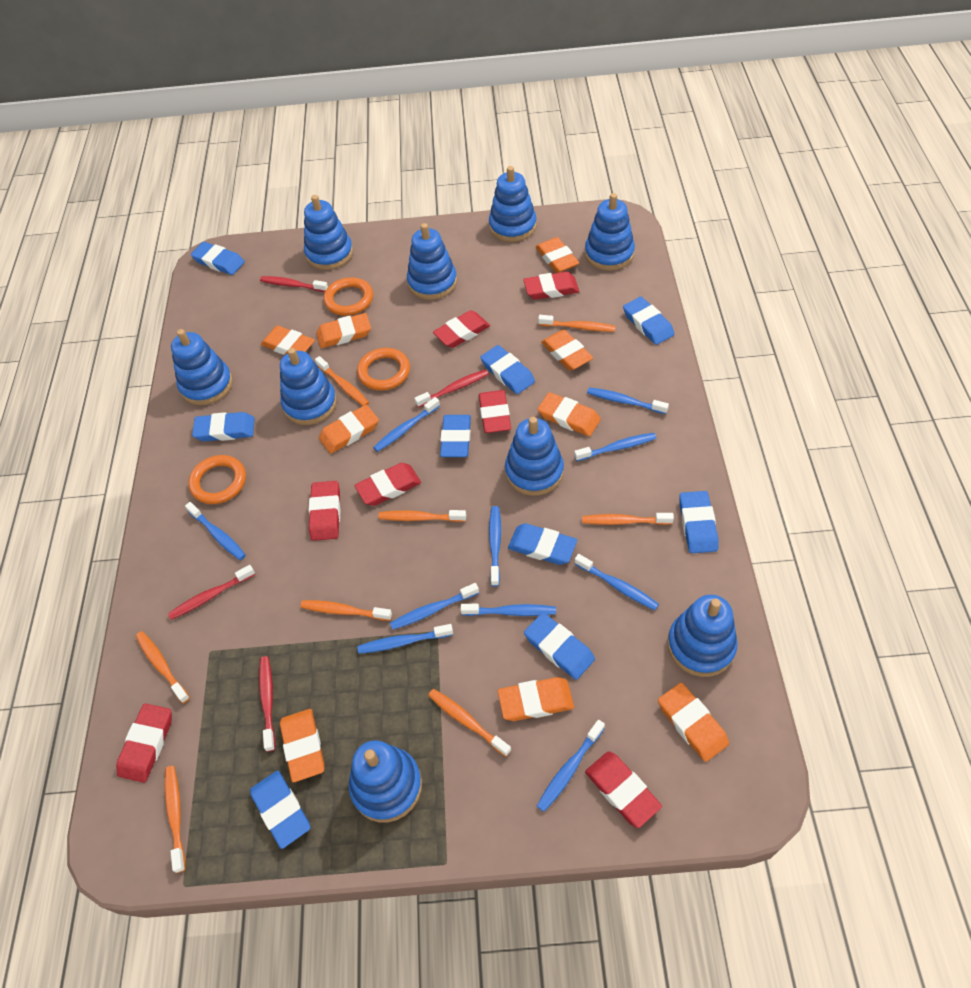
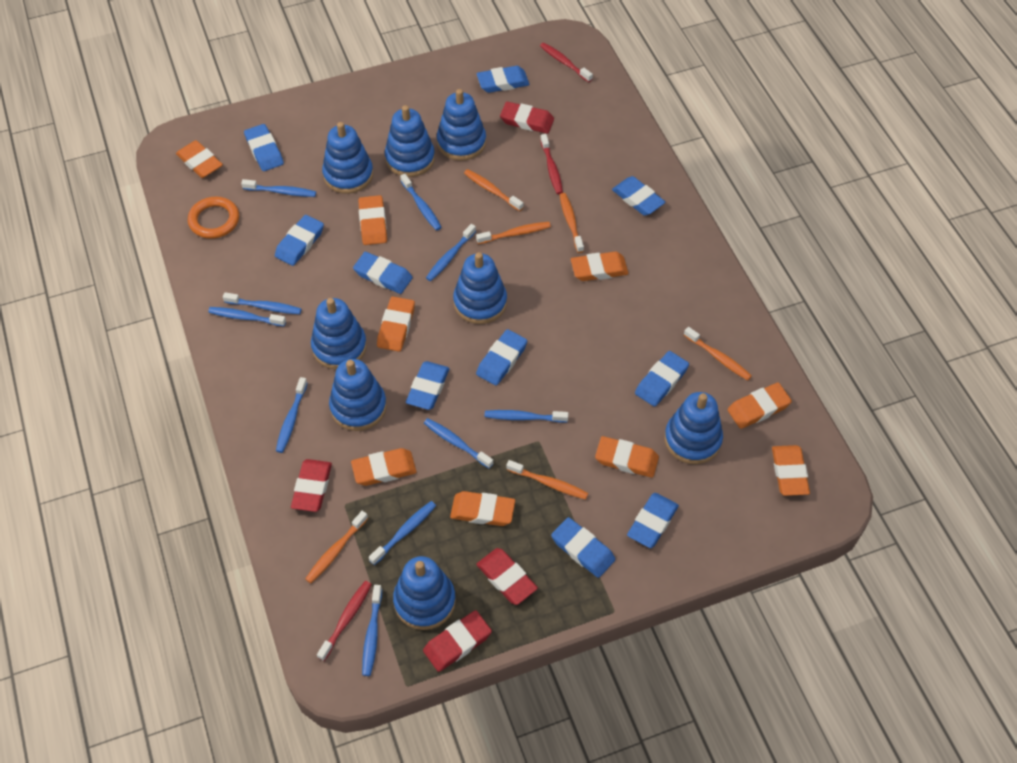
blue eraser: 9 -> 10
blue stacking toy: 9 -> 8
orange ring: 3 -> 1
orange toothbrush: 8 -> 6
red eraser: 7 -> 4
red toothbrush: 4 -> 3

